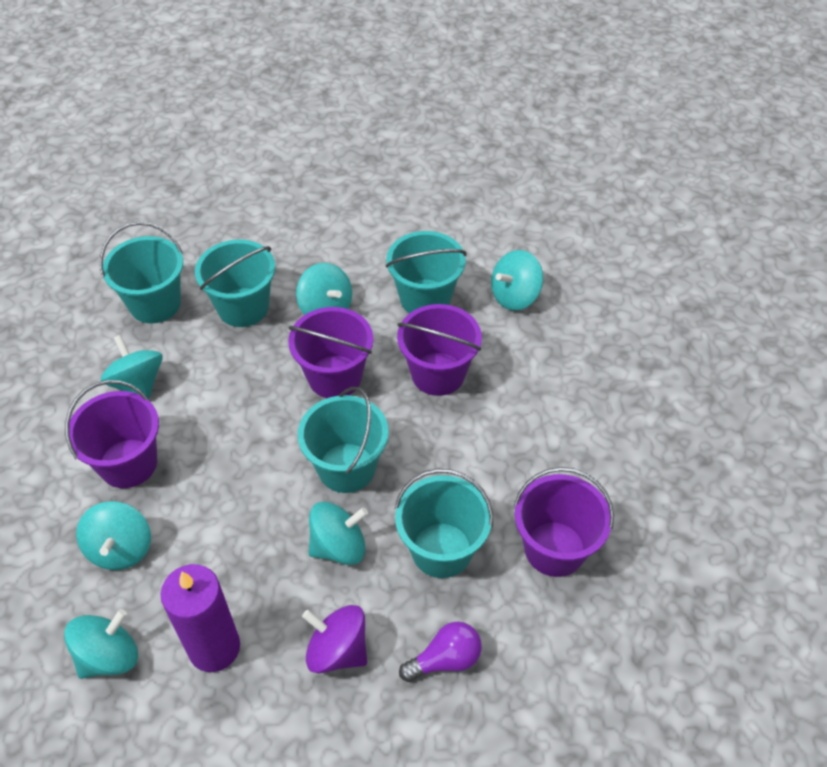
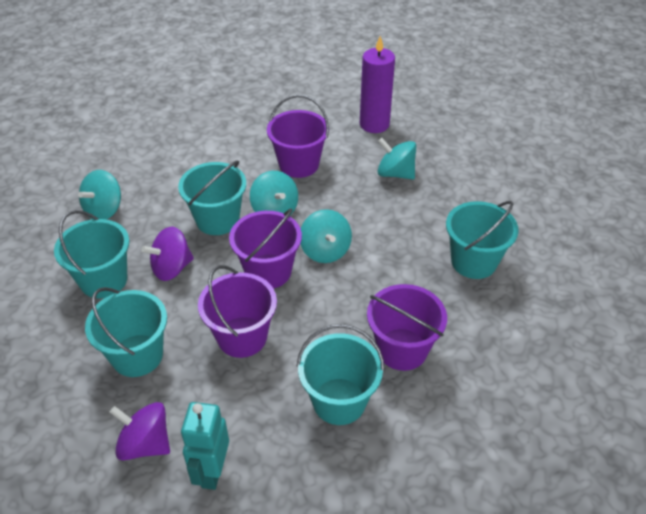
purple light bulb: 1 -> 0
purple spinning top: 1 -> 2
turquoise robot: 0 -> 1
turquoise spinning top: 6 -> 4

